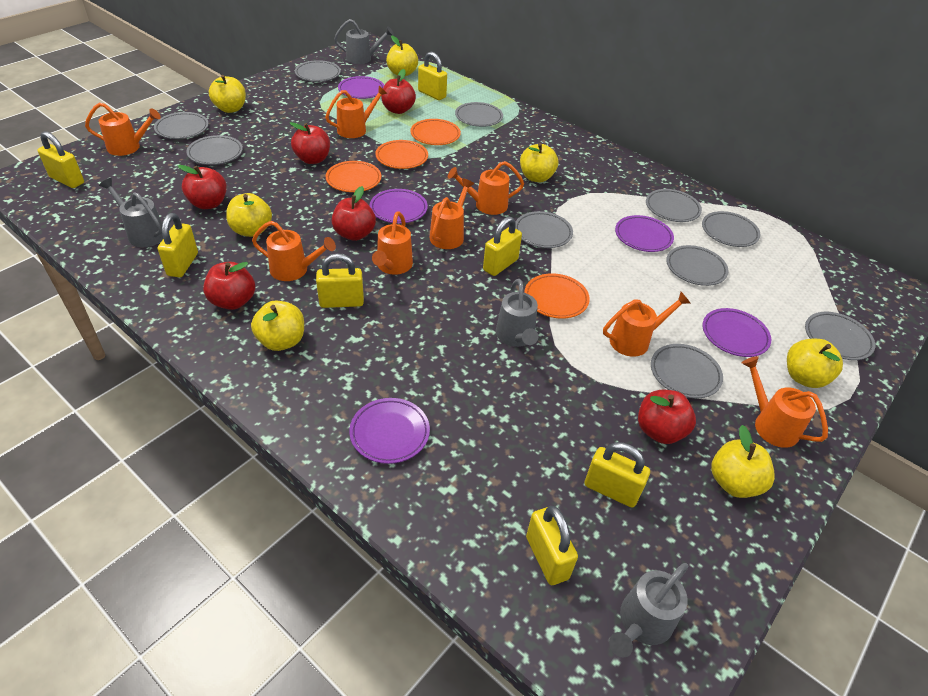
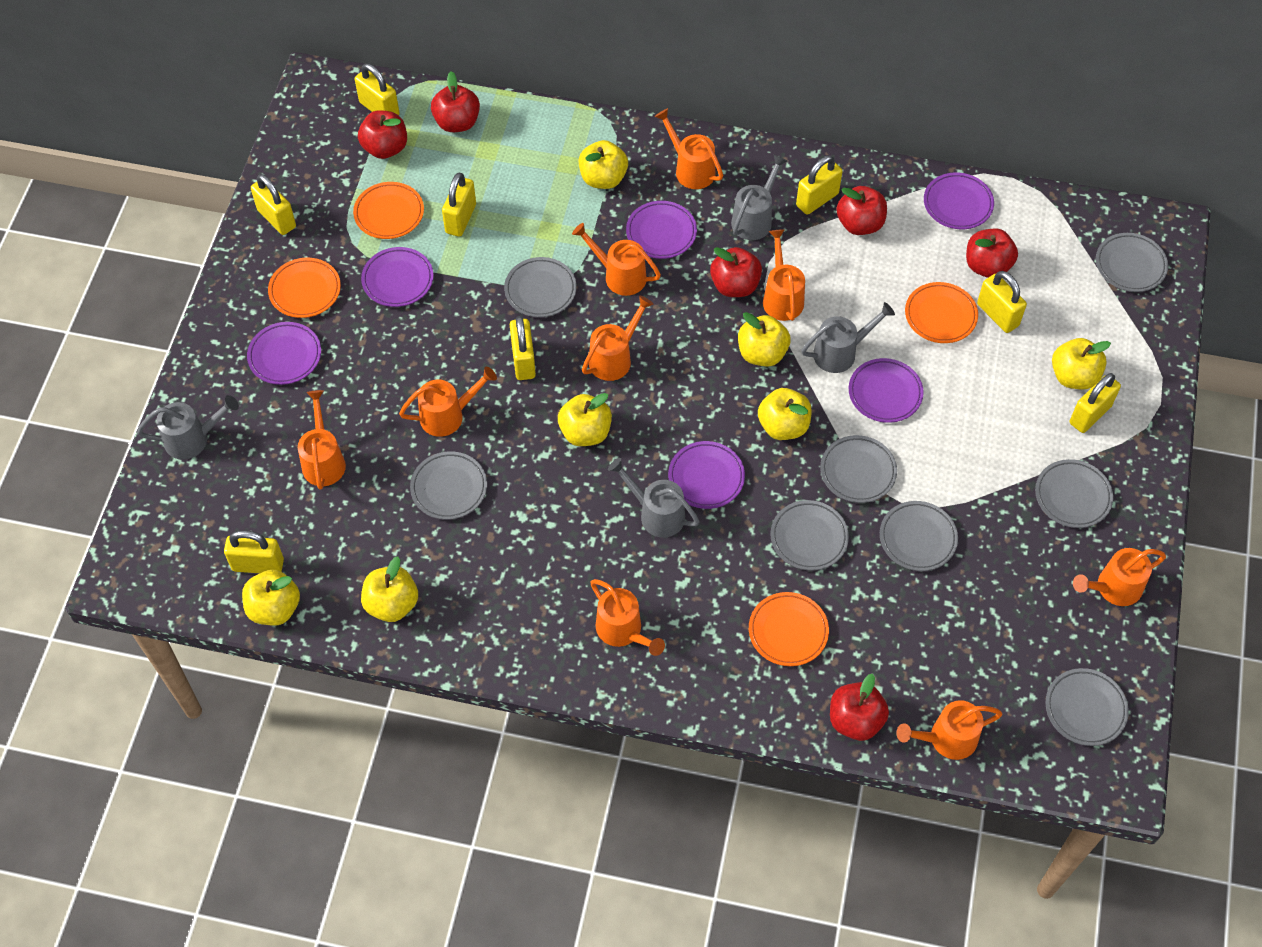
grey plate: 10 -> 8
orange watering can: 8 -> 9
purple plate: 5 -> 6
yellow padlock: 7 -> 8

